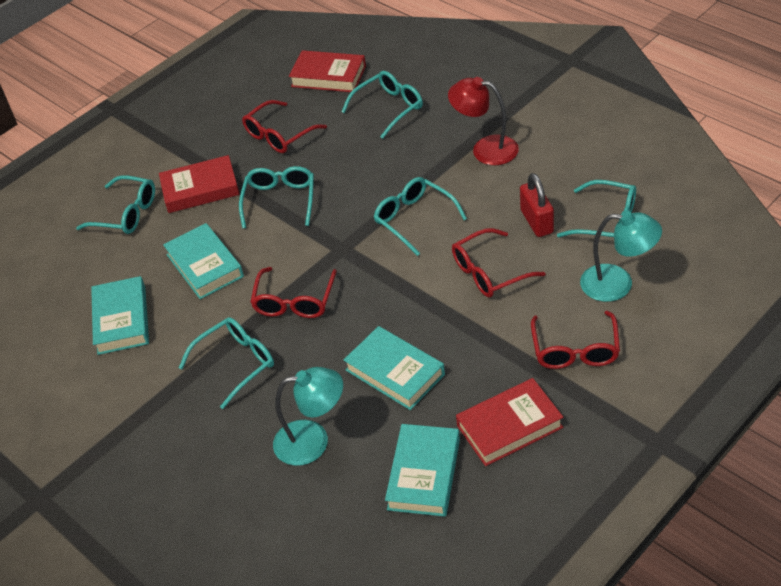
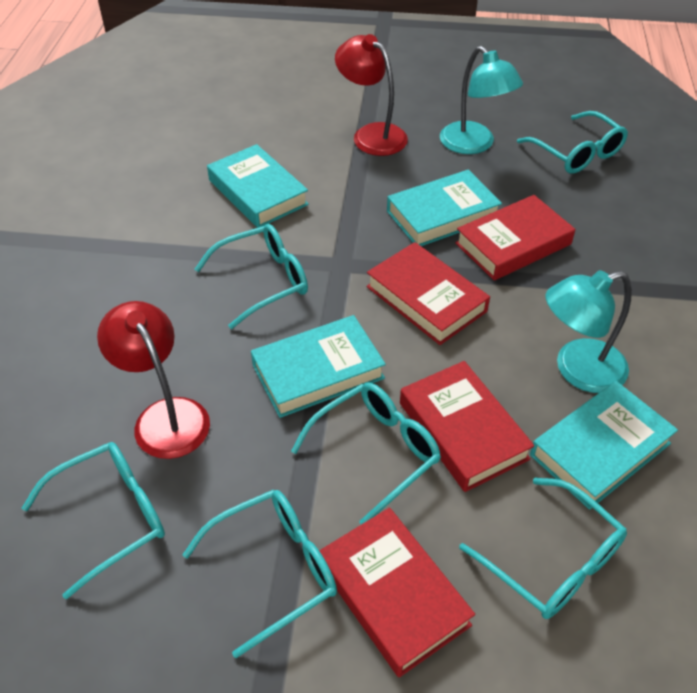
red book: 3 -> 4
red glasses: 4 -> 0
red lamp: 1 -> 2
red padlock: 1 -> 0

